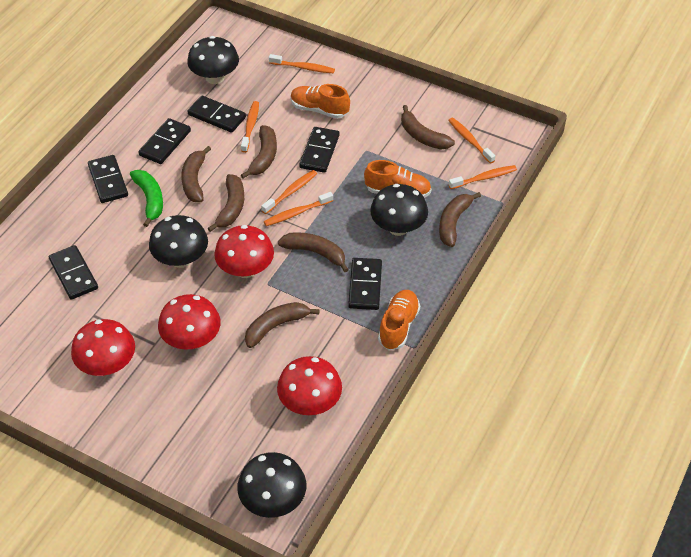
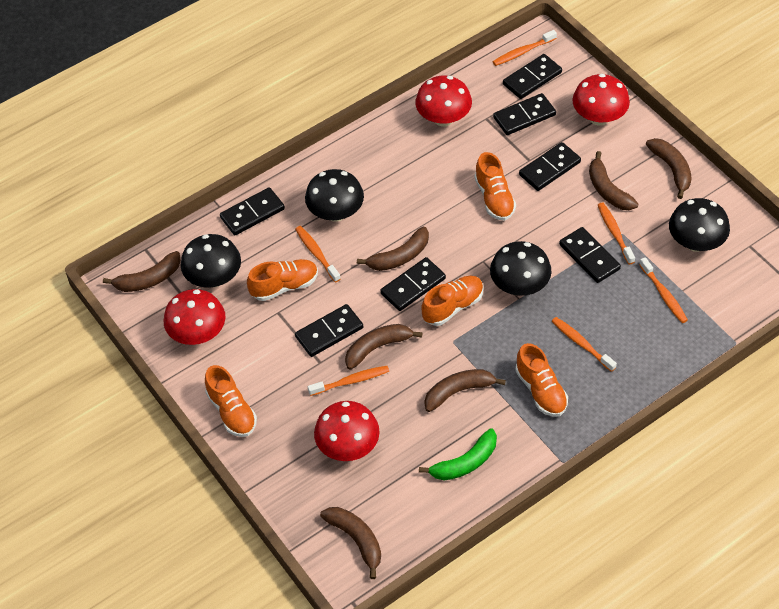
black domino: 6 -> 7
orange shoe: 3 -> 5

